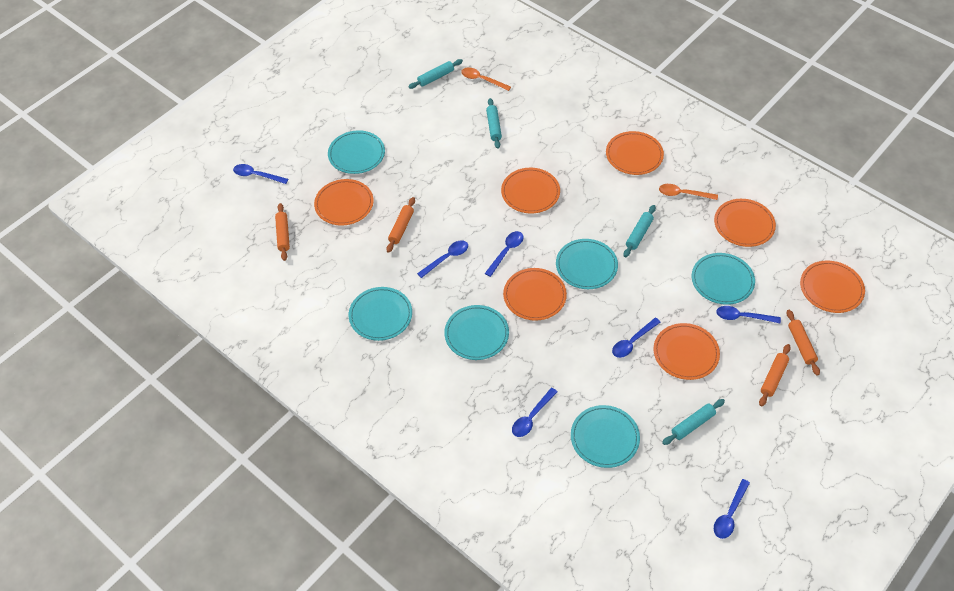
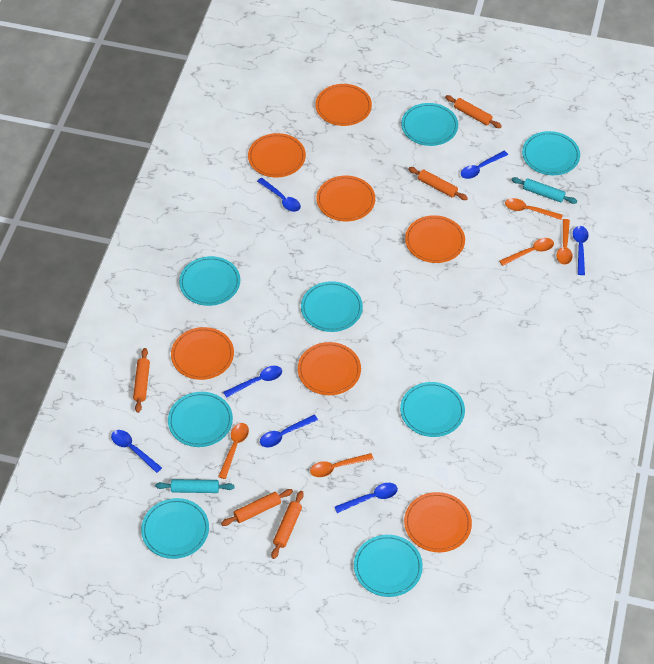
orange rolling pin: 4 -> 5
orange spoon: 2 -> 5
turquoise plate: 6 -> 8
turquoise rolling pin: 4 -> 2

